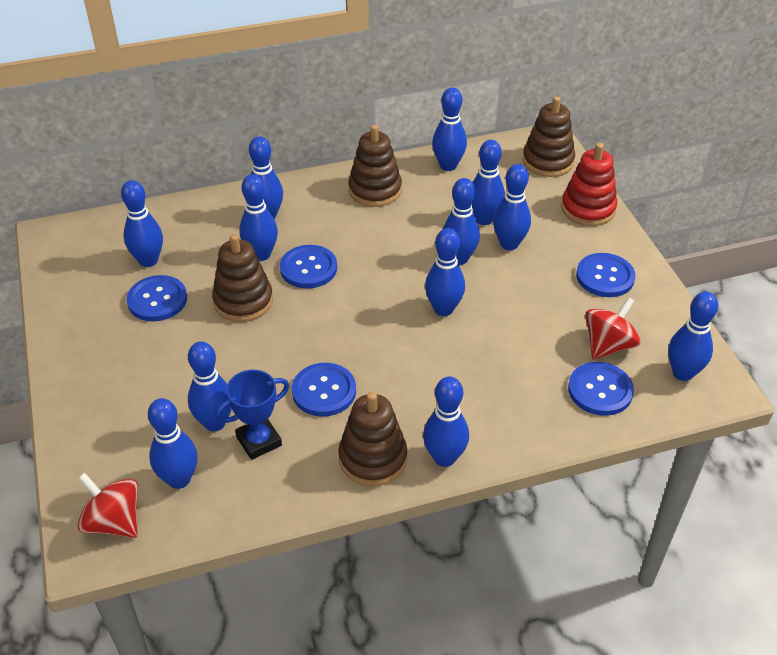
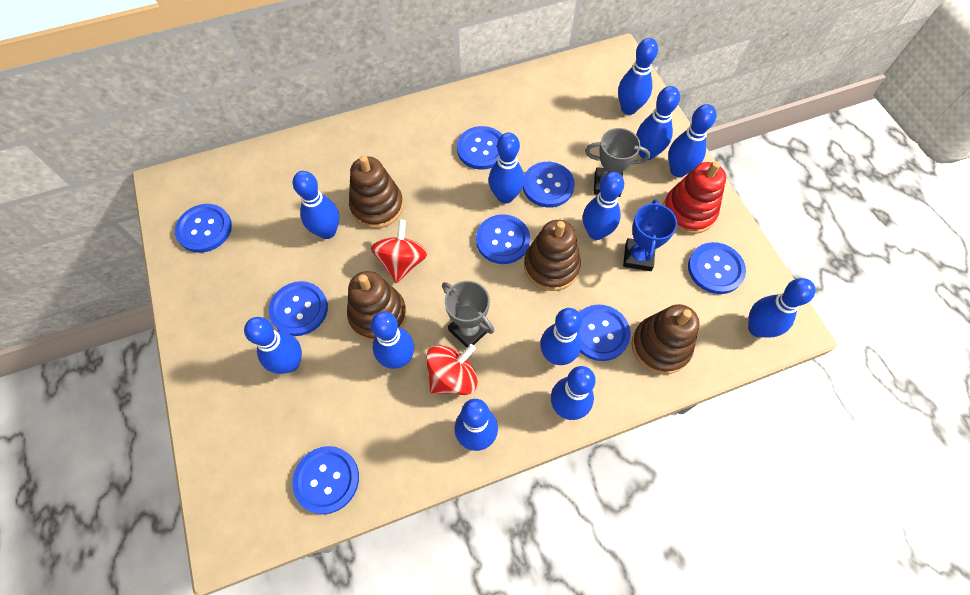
blue button: 5 -> 8
grey trophy: 0 -> 2

